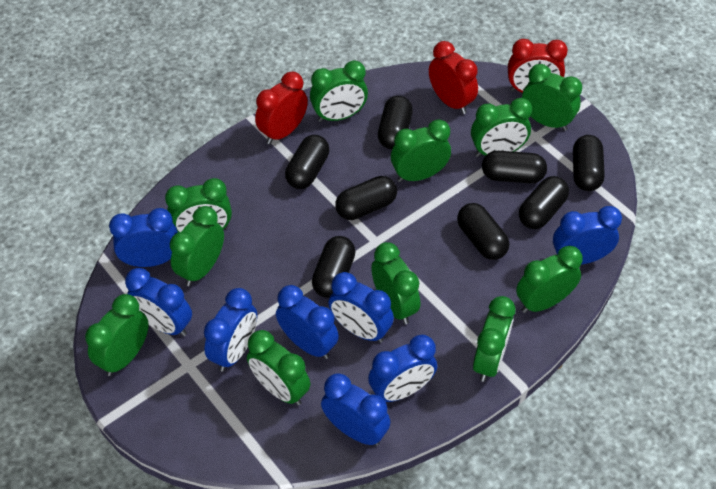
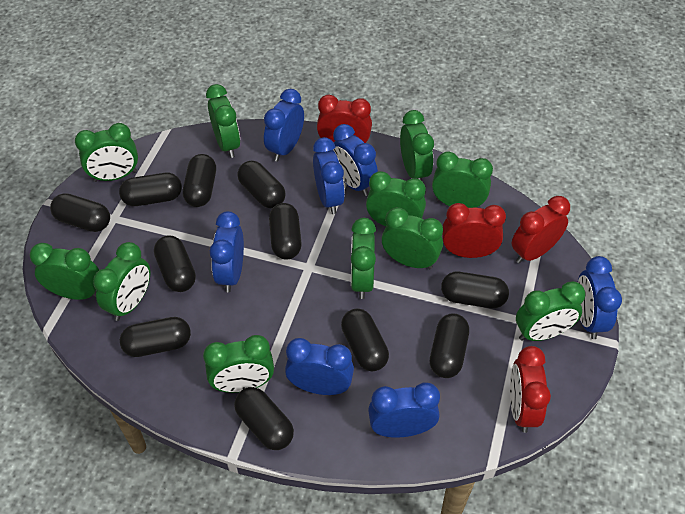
black capsule: 8 -> 11
blue clock: 8 -> 7
red clock: 3 -> 4

